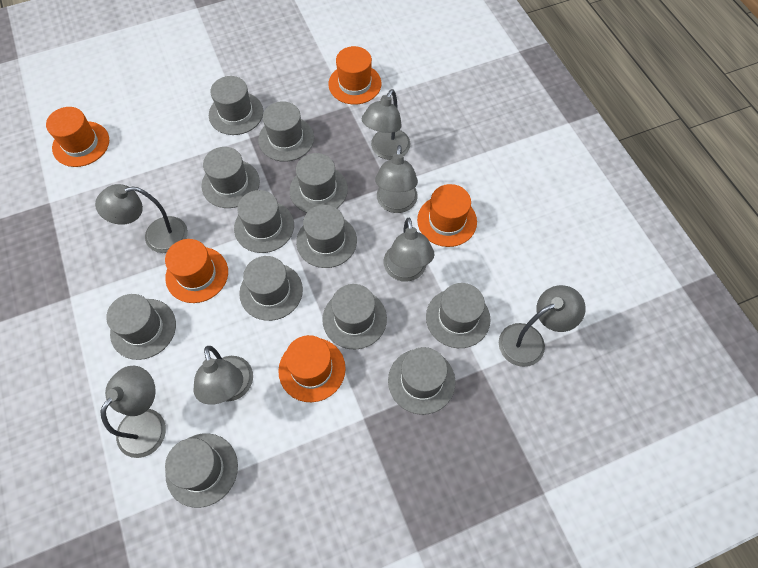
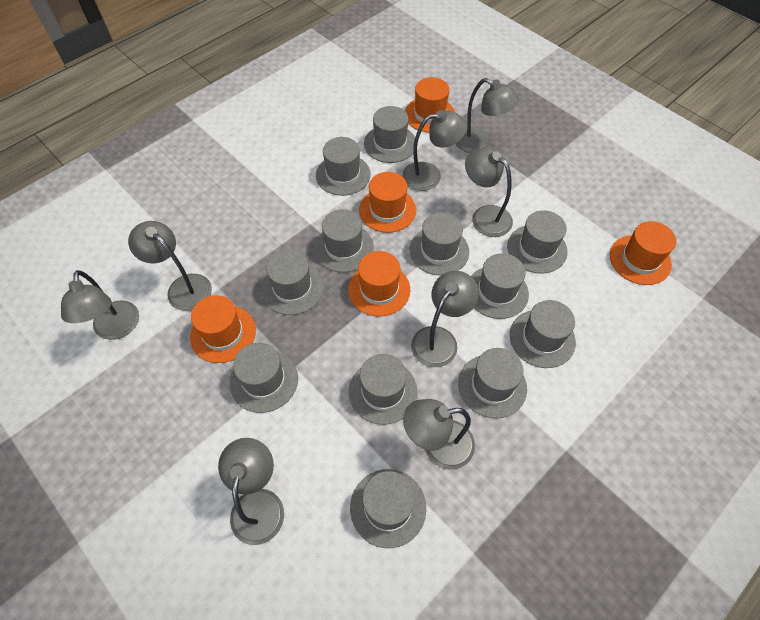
grey lamp: 7 -> 8

